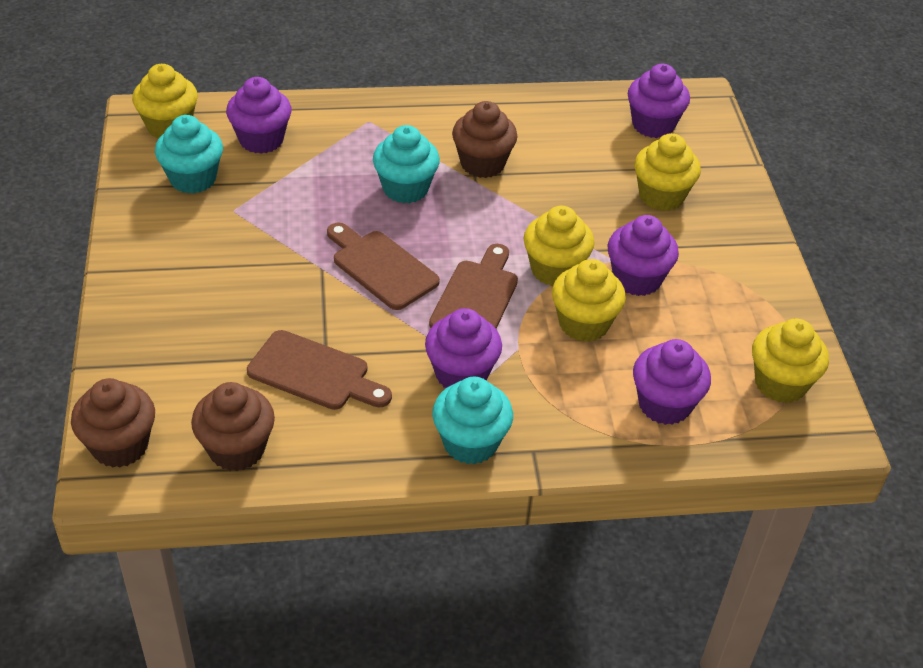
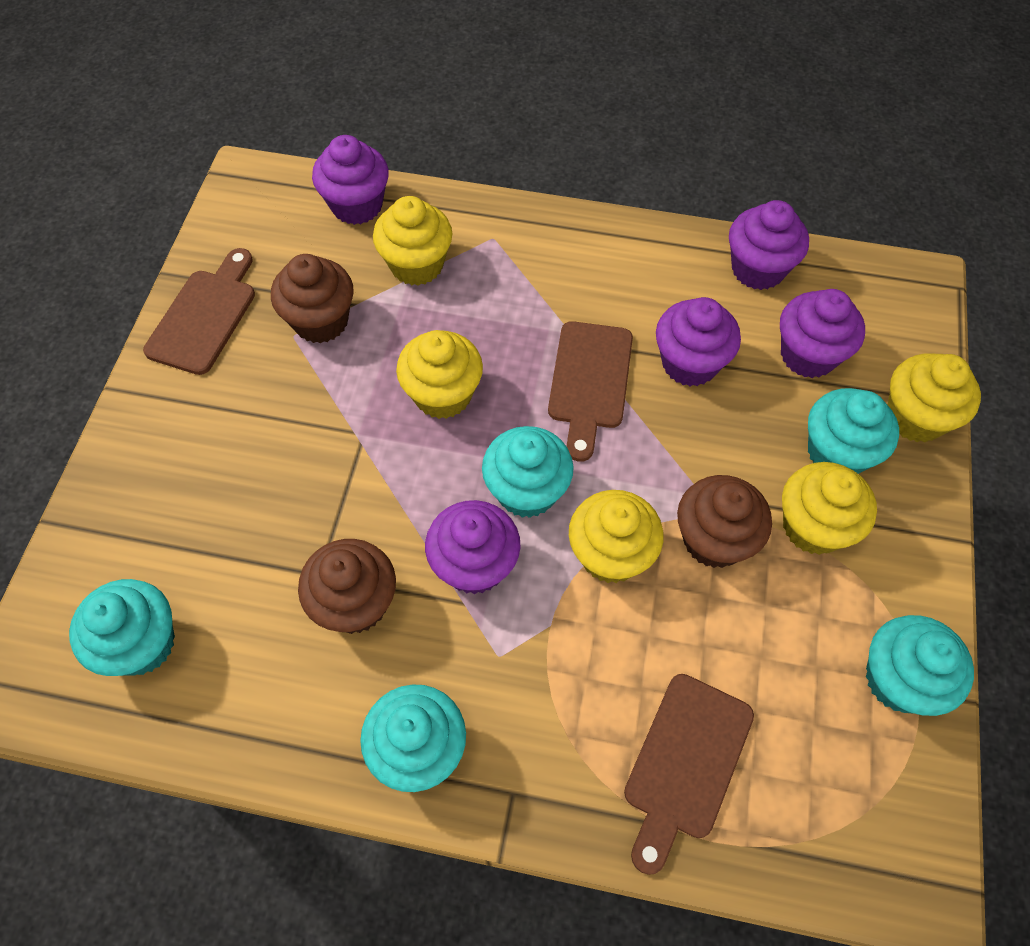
turquoise cupcake: 3 -> 5

